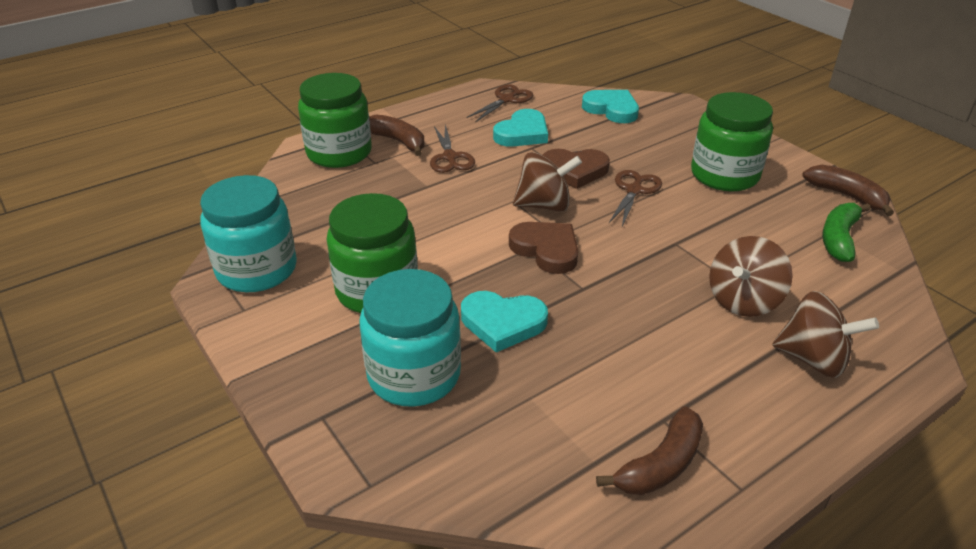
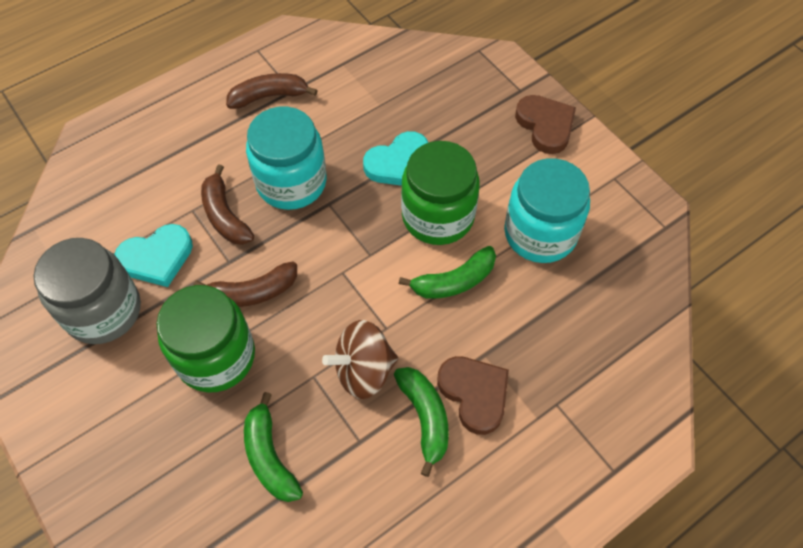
brown scissors: 3 -> 0
brown spinning top: 3 -> 1
green banana: 1 -> 3
green jar: 3 -> 2
grey jar: 0 -> 1
turquoise heart: 3 -> 2

